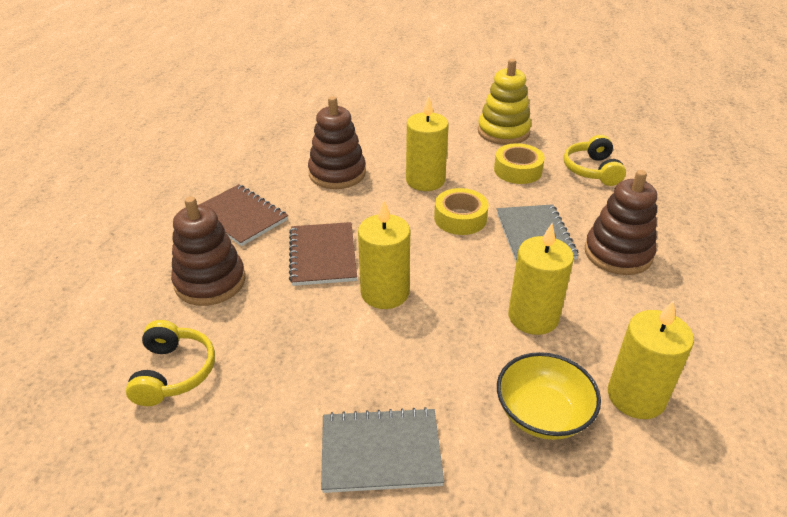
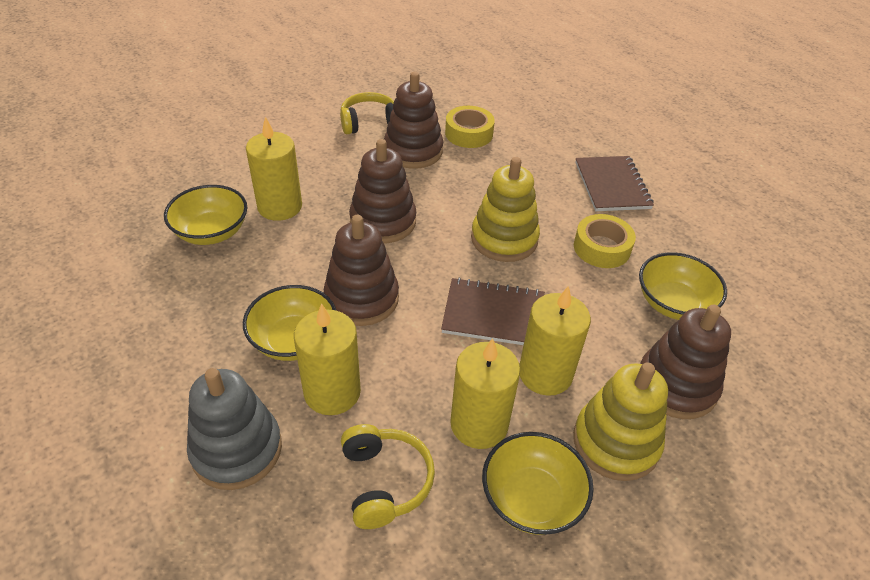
brown stacking toy: 3 -> 4
grey notebook: 2 -> 0
grey stacking toy: 0 -> 1
yellow bowl: 1 -> 4
yellow stacking toy: 1 -> 2

